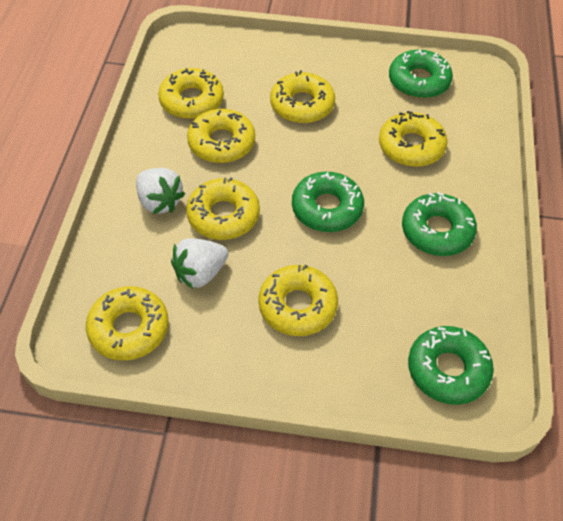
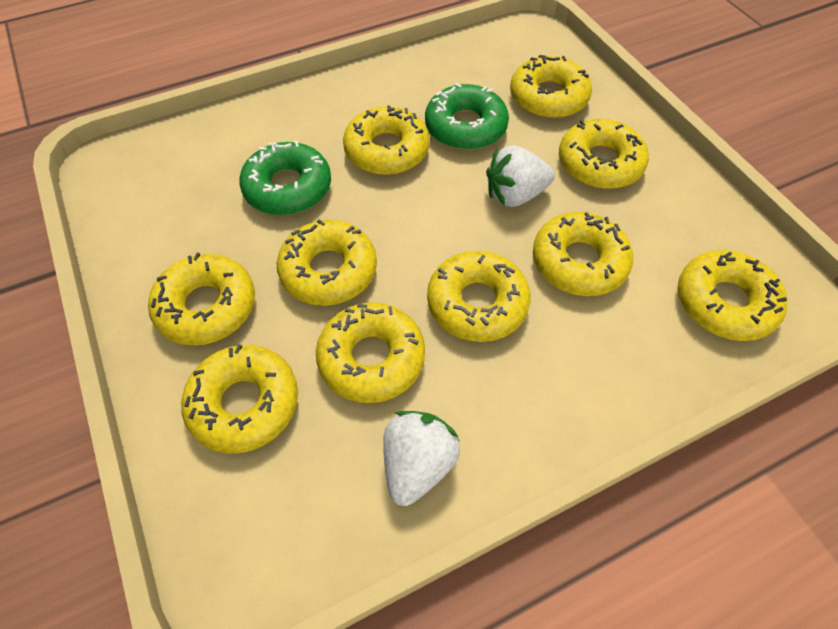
green donut: 4 -> 2
yellow donut: 7 -> 10

